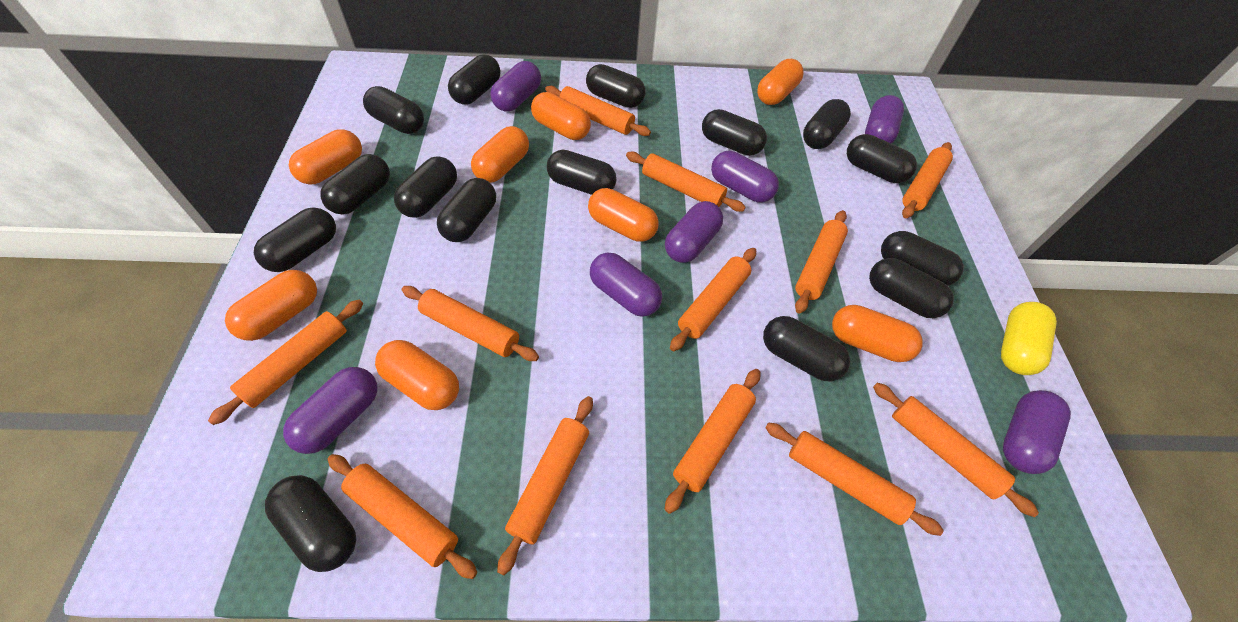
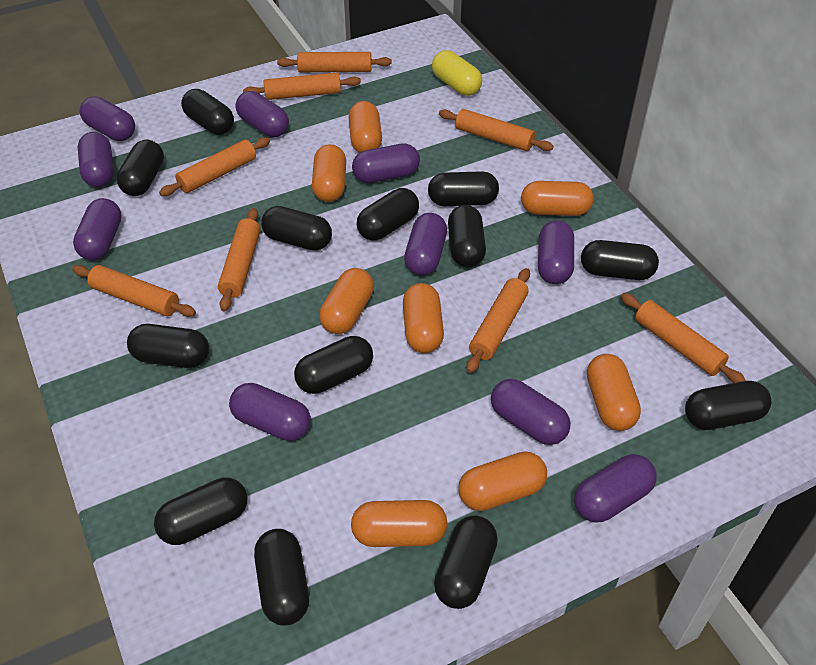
black capsule: 15 -> 13
orange rolling pin: 12 -> 8
purple capsule: 7 -> 10

